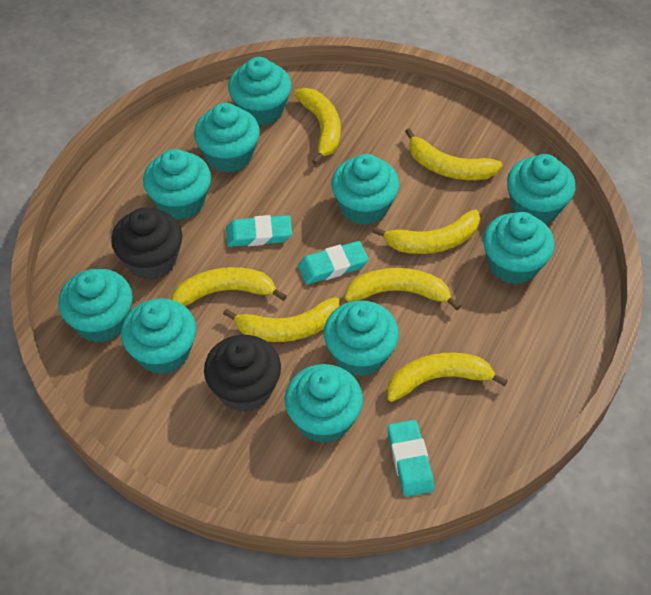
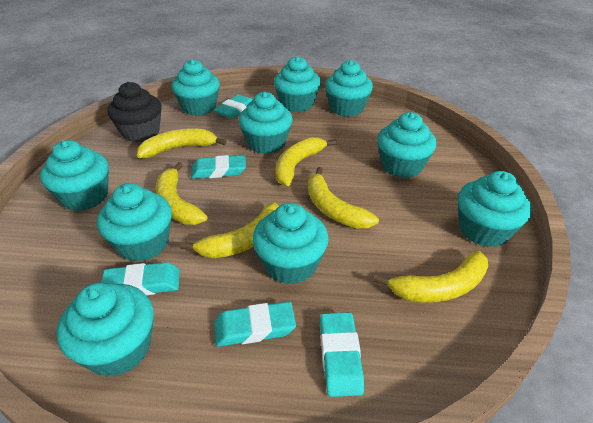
black cupcake: 2 -> 1
turquoise eraser: 3 -> 5
yellow banana: 7 -> 6

